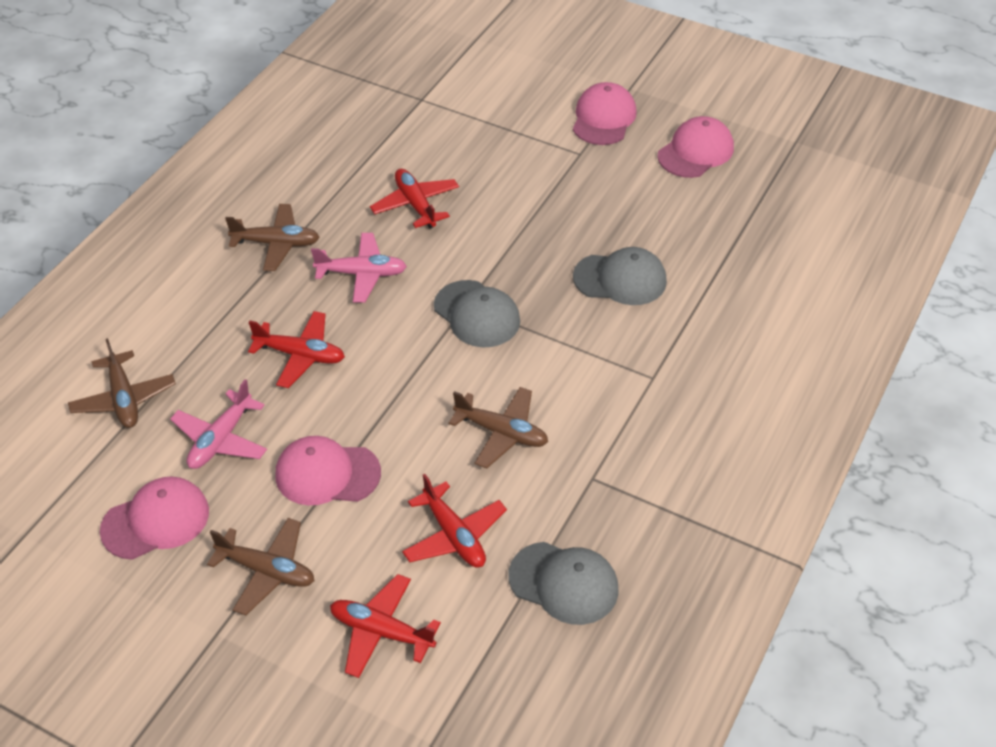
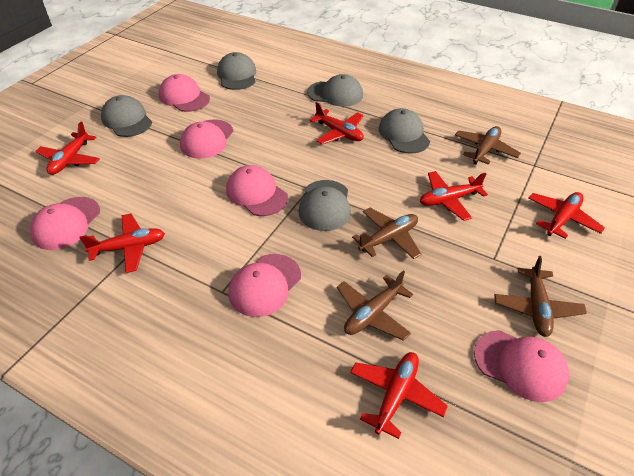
grey cap: 3 -> 5
pink cap: 4 -> 6
pink plane: 2 -> 0
red plane: 4 -> 6

